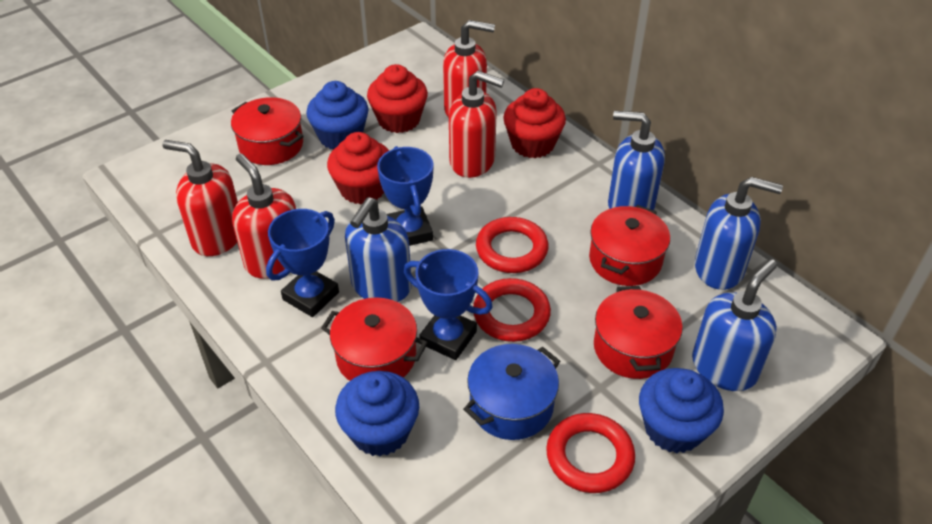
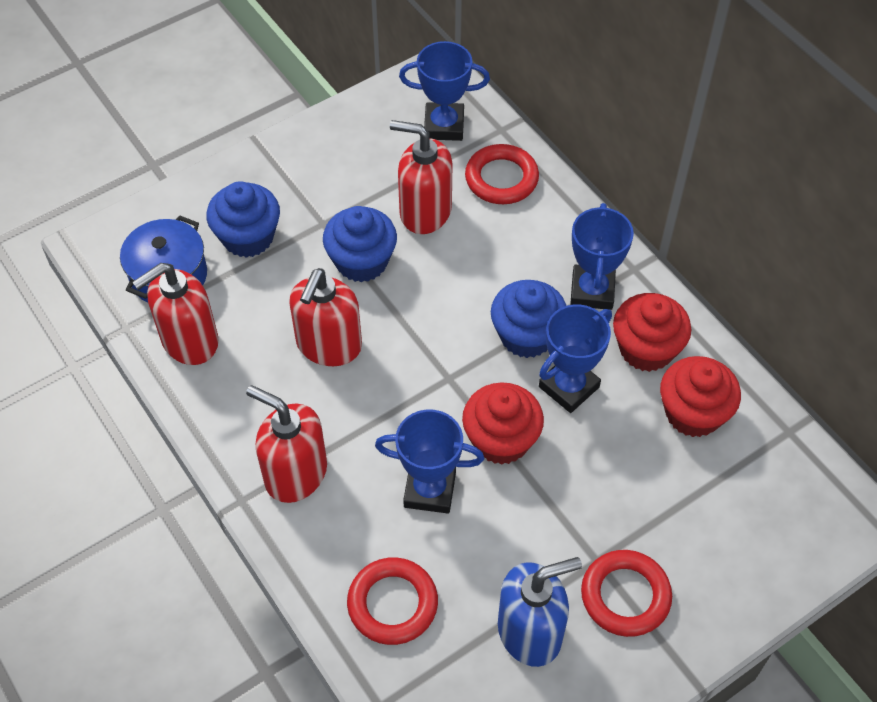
blue soap dispenser: 4 -> 1
blue trophy: 3 -> 4
red pot: 4 -> 0

